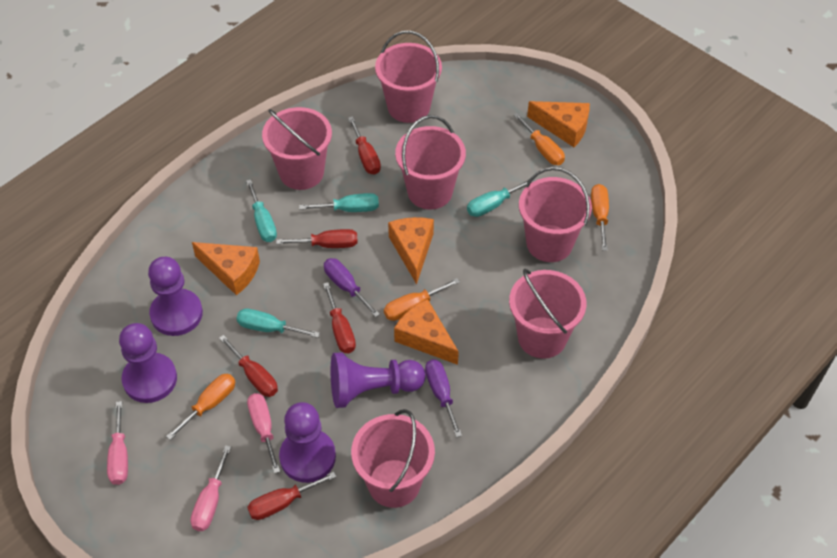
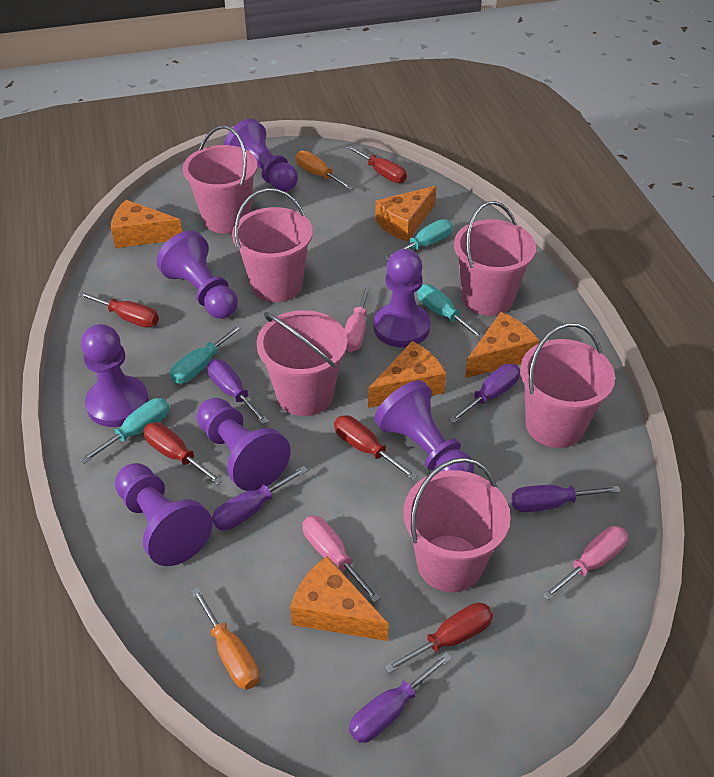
orange cheese: 4 -> 5
orange screwdriver: 4 -> 2
purple pawn: 4 -> 7
purple screwdriver: 2 -> 5

